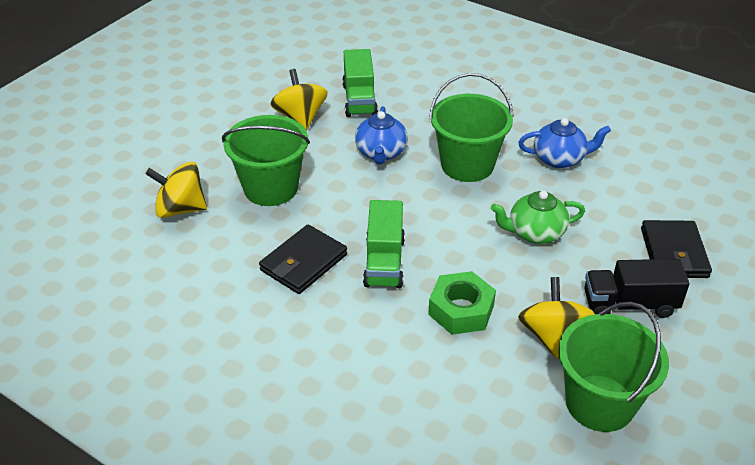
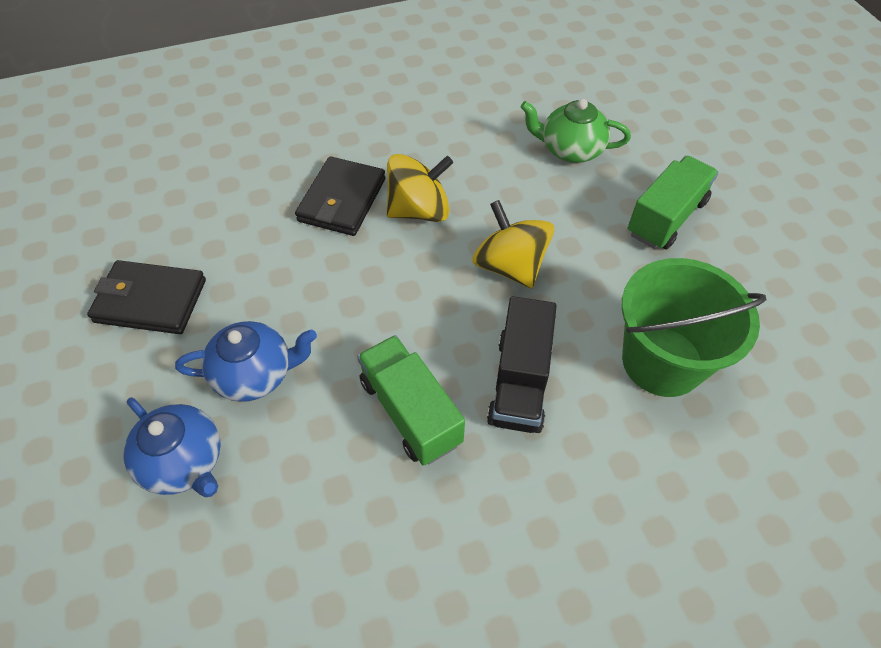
green bucket: 3 -> 1
green nut: 1 -> 0
yellow spinning top: 3 -> 2

